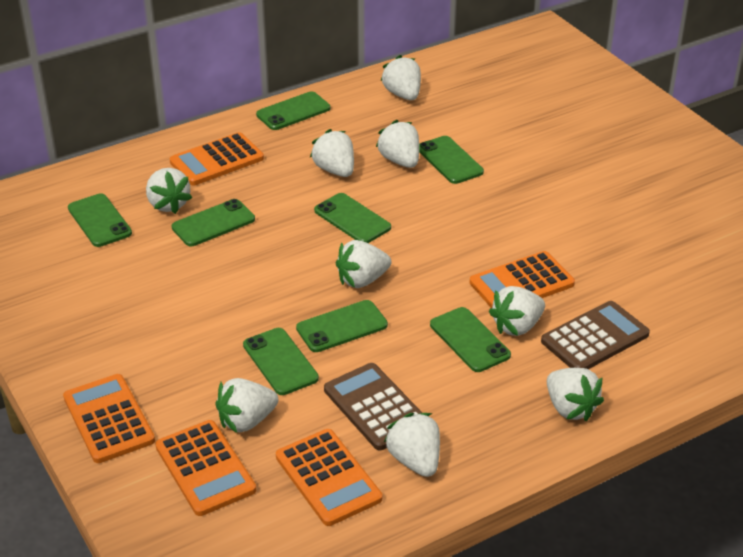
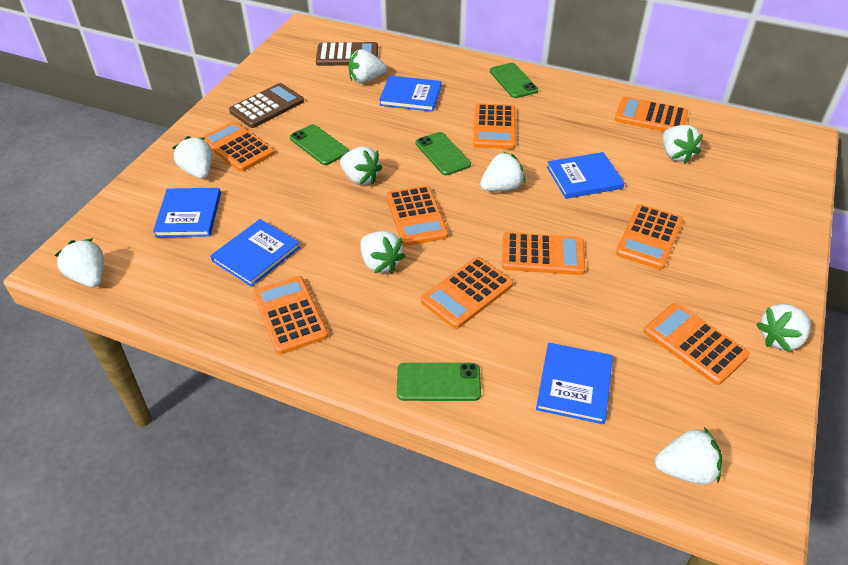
blue book: 0 -> 5
green phone: 8 -> 4
orange calculator: 5 -> 9

